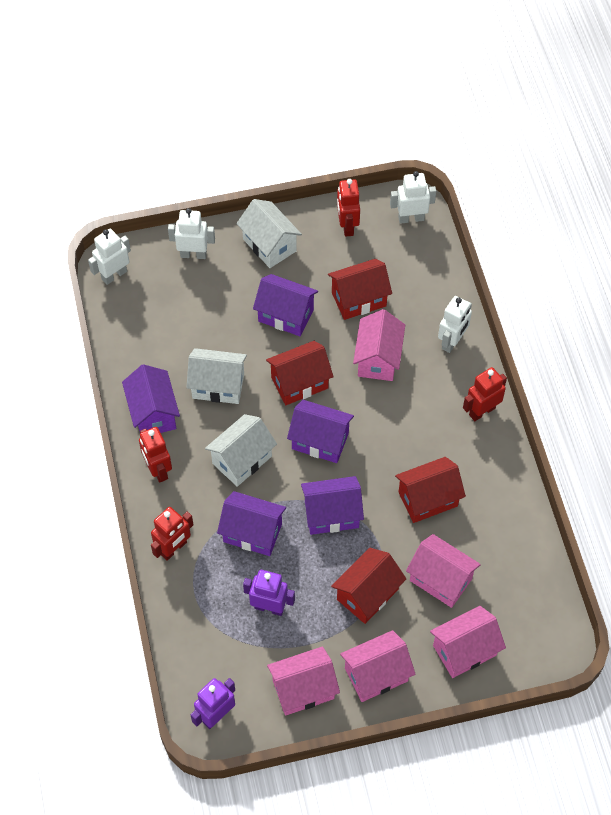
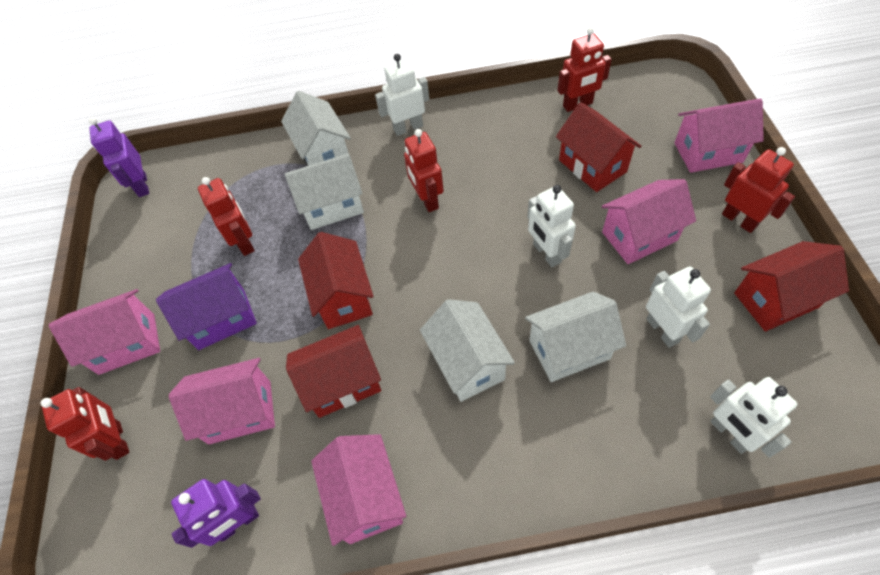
purple house: 5 -> 1
red robot: 4 -> 5
white house: 3 -> 4

